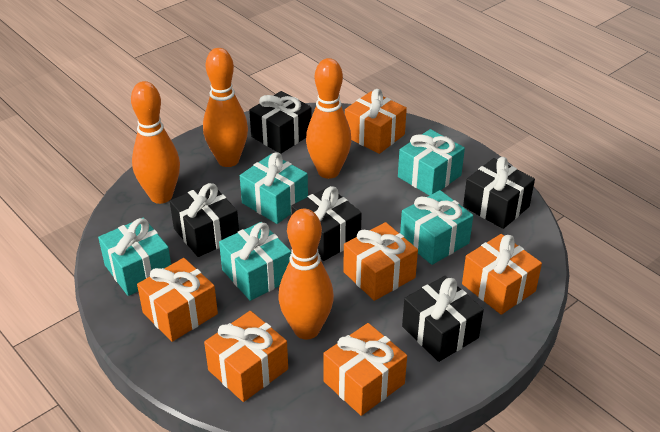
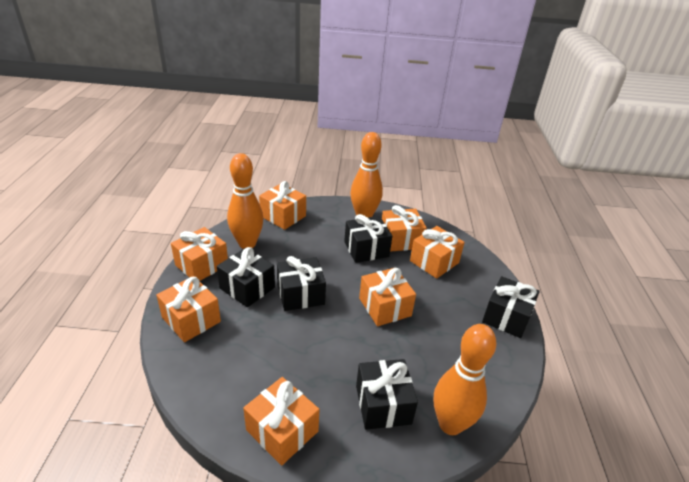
orange bowling pin: 4 -> 3
orange gift: 6 -> 7
turquoise gift: 5 -> 0

